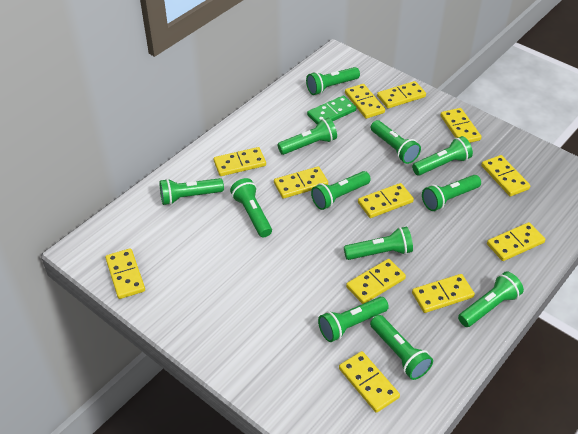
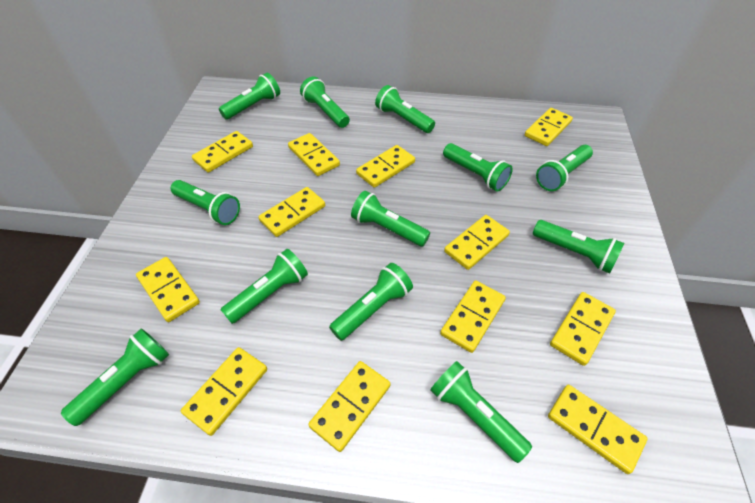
green domino: 1 -> 0

